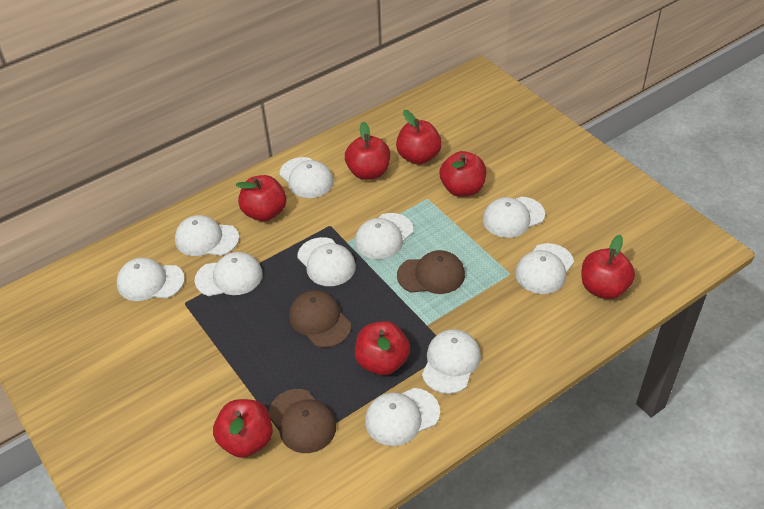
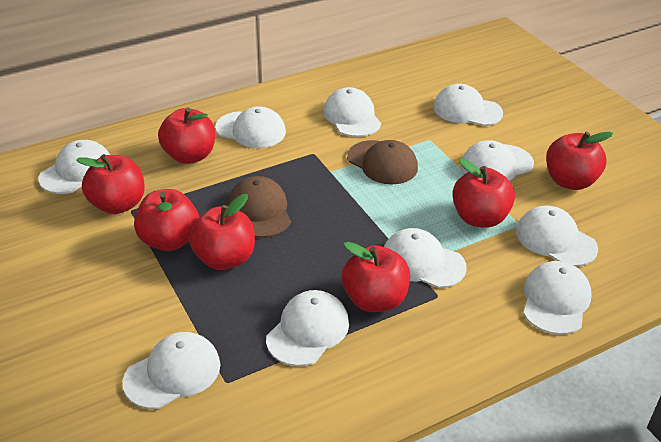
brown cap: 3 -> 2

